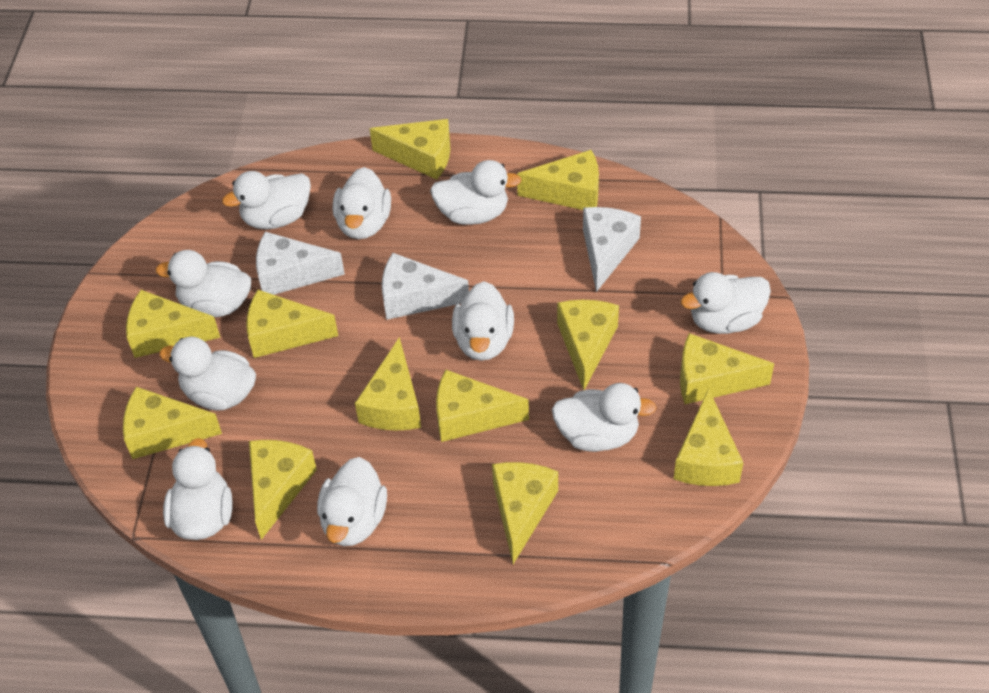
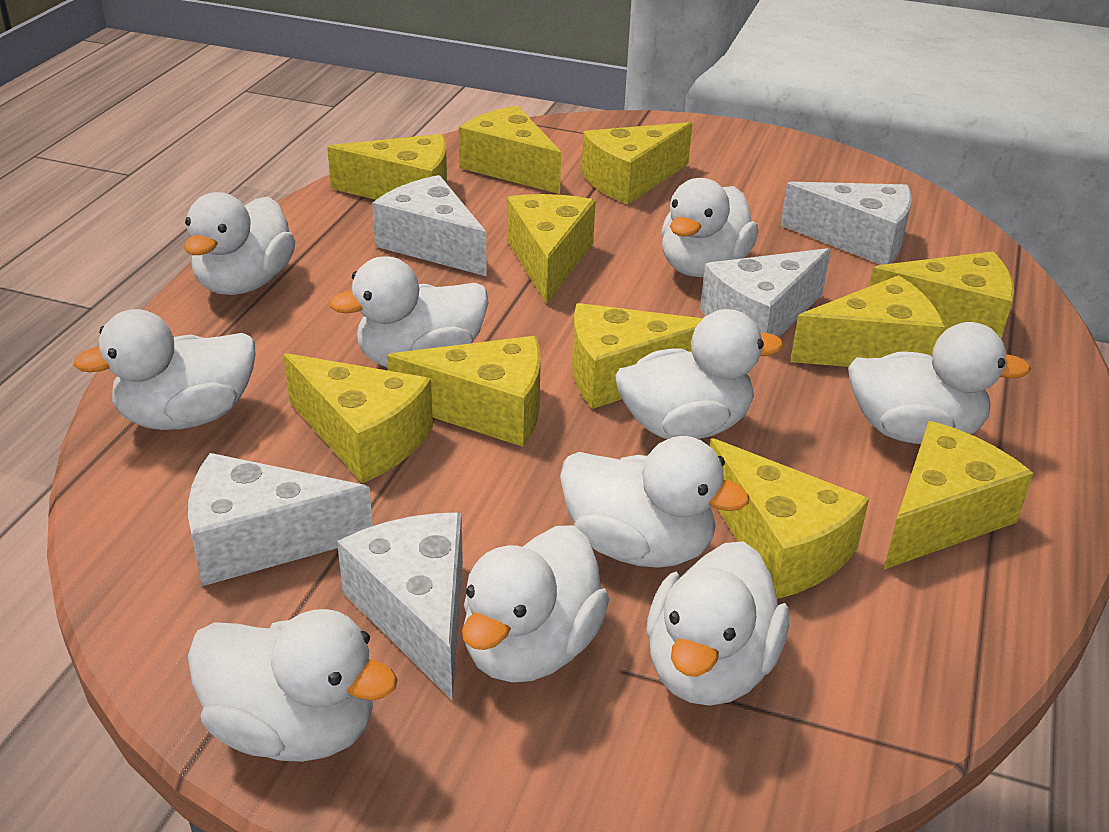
white cheese: 3 -> 5
yellow cheese: 12 -> 11

